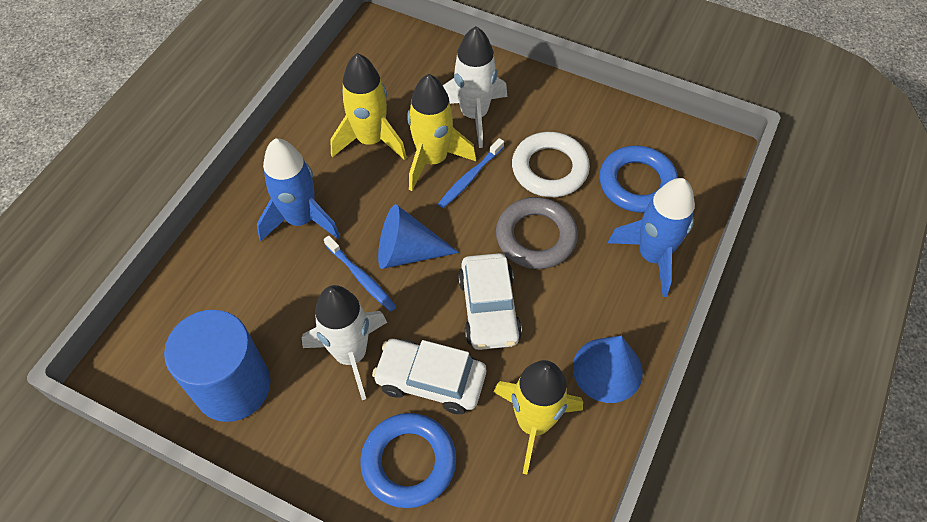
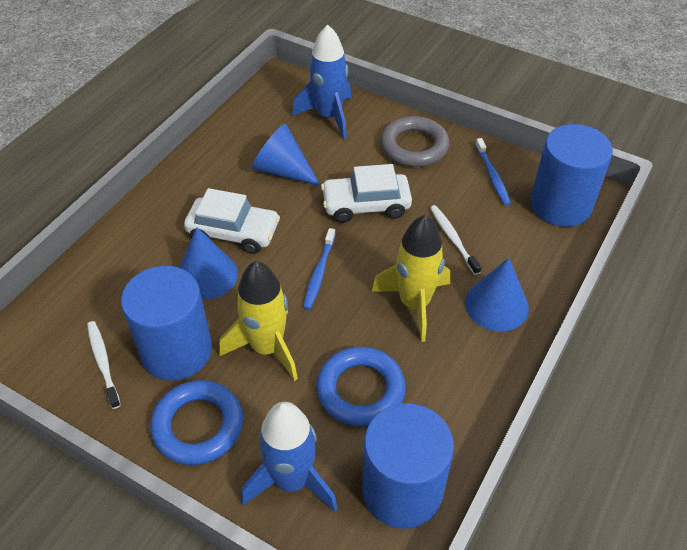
blue cone: 2 -> 3
blue cylinder: 1 -> 3
white ring: 1 -> 0
white rocket: 2 -> 0
white toothbrush: 0 -> 2
yellow rocket: 3 -> 2

